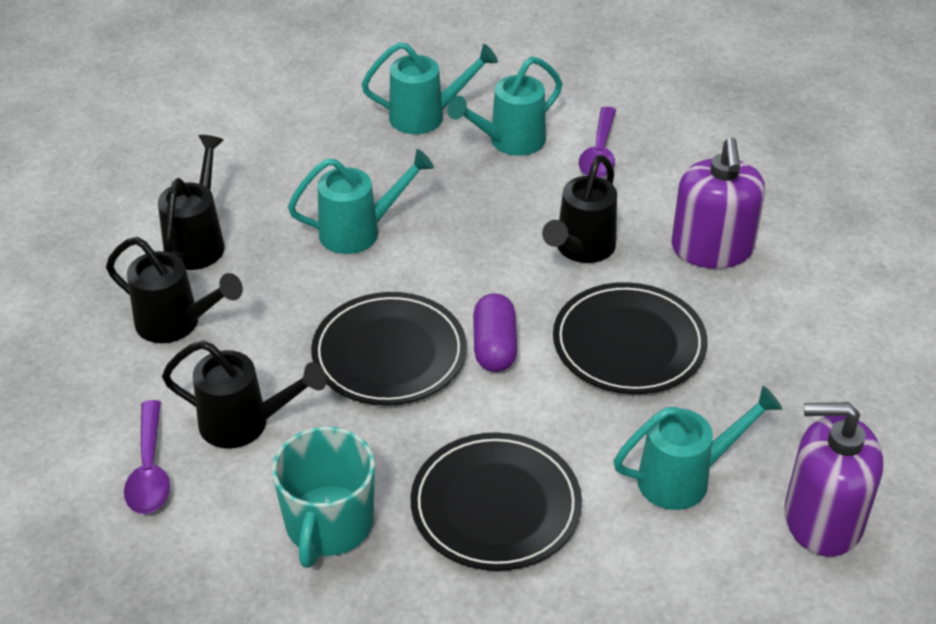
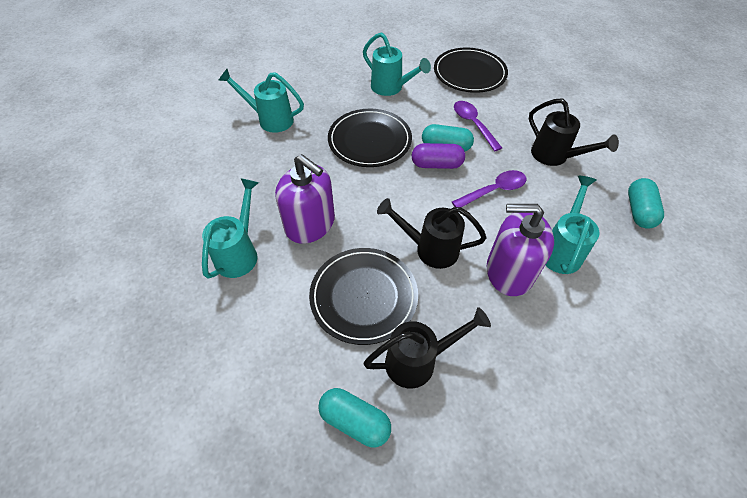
black watering can: 4 -> 3
turquoise capsule: 0 -> 3
turquoise mug: 1 -> 0

